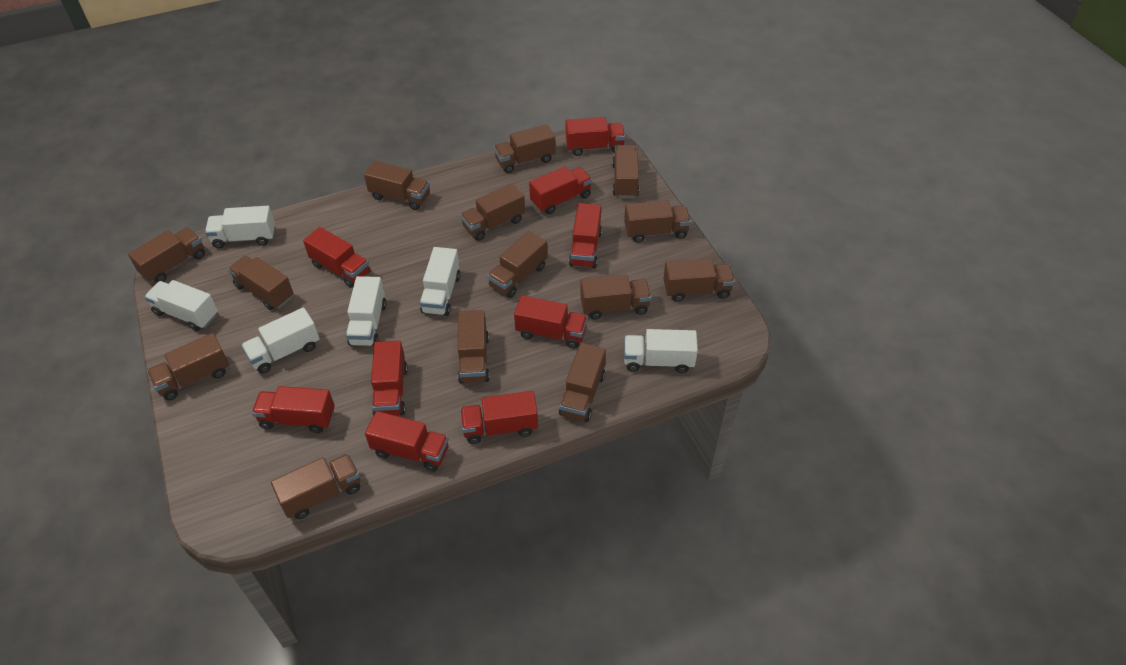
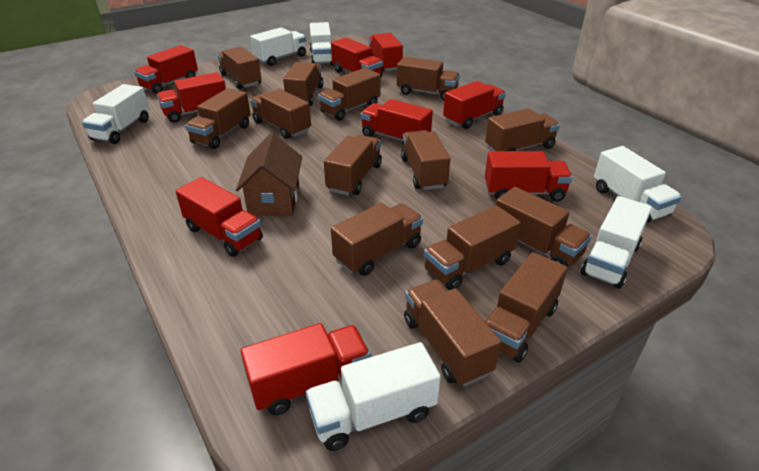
brown house: 0 -> 1

